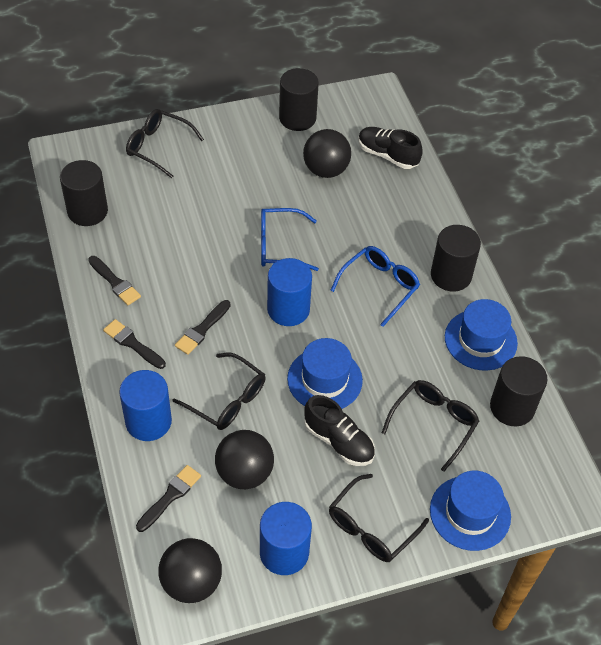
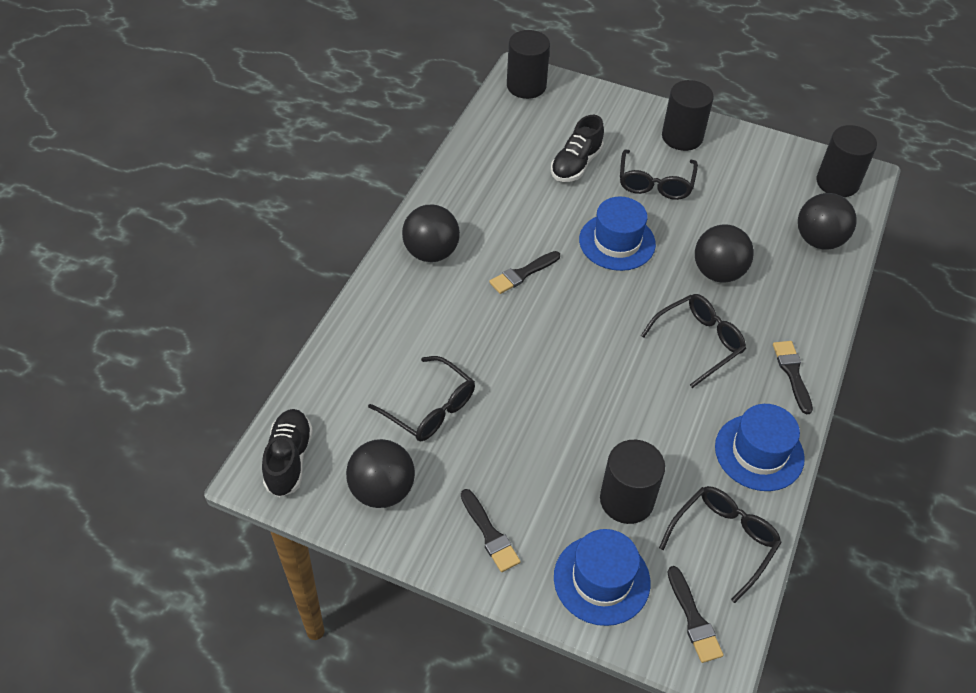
black ball: 3 -> 4
blue cylinder: 3 -> 0
blue glasses: 2 -> 0

